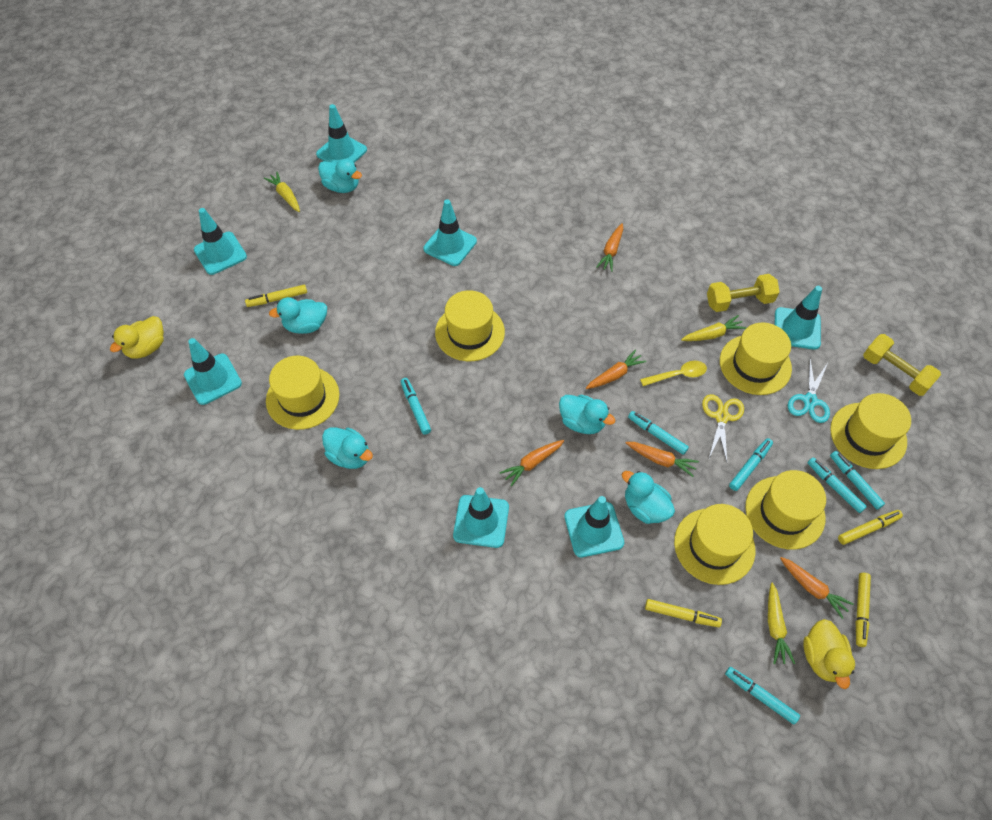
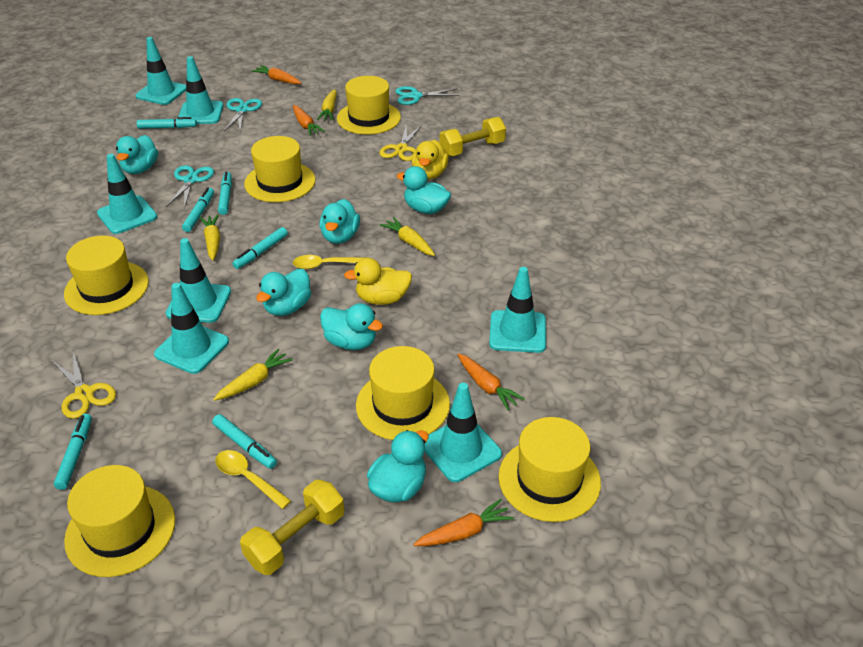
orange carrot: 5 -> 4
turquoise duck: 5 -> 6
turquoise scissors: 1 -> 3
yellow carrot: 3 -> 4
yellow marker: 4 -> 0
yellow scissors: 1 -> 2
yellow spoon: 1 -> 2

